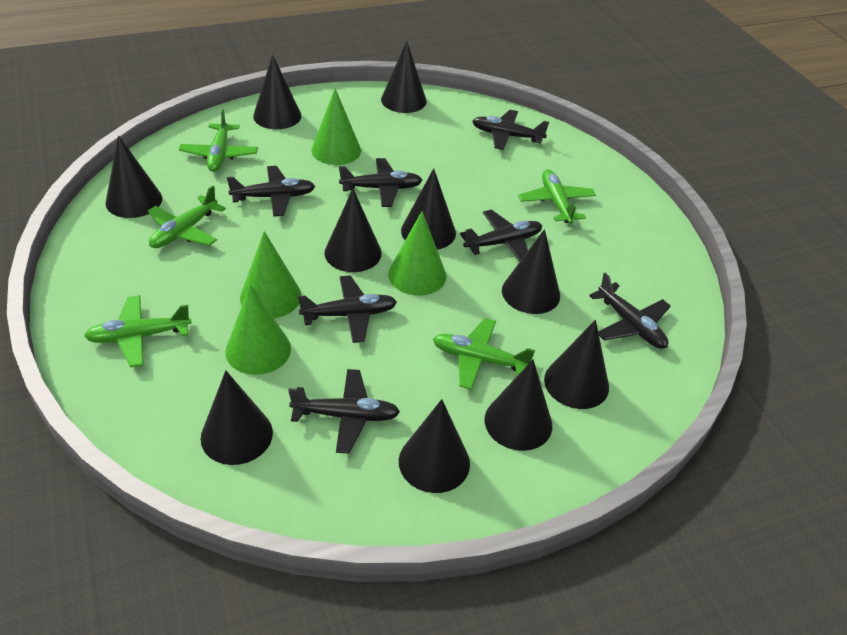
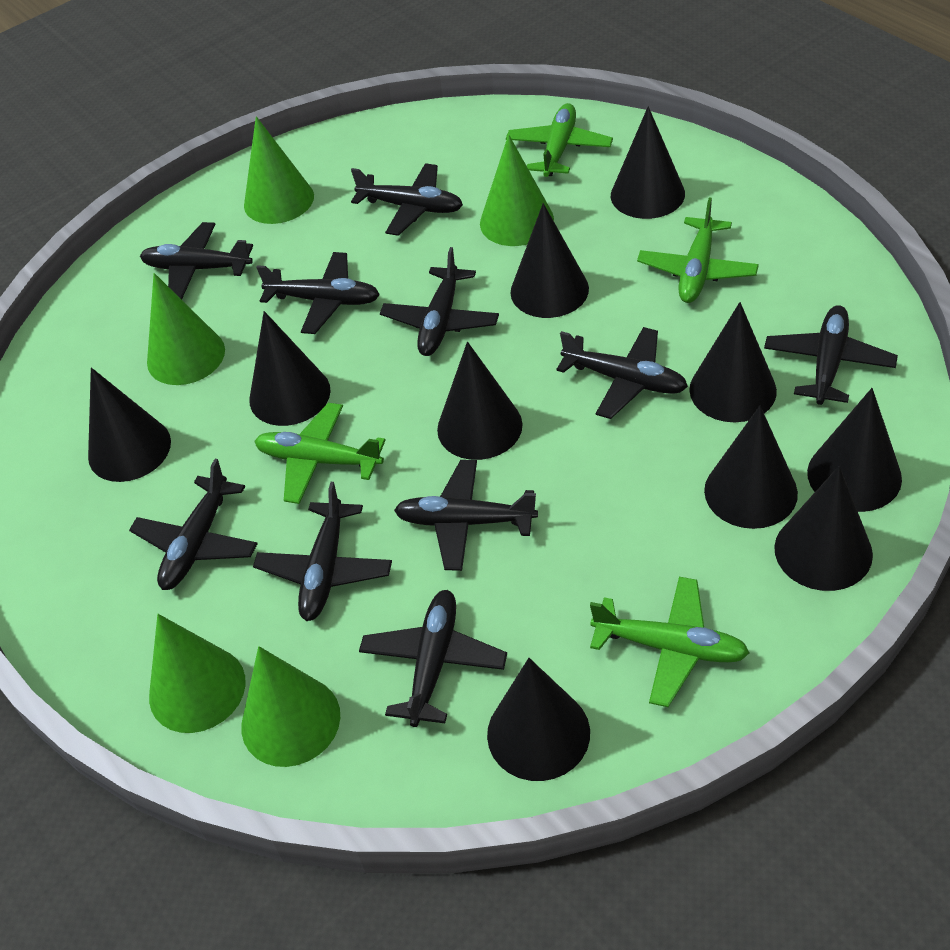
black plane: 7 -> 10
green cone: 4 -> 5
green plane: 5 -> 4

